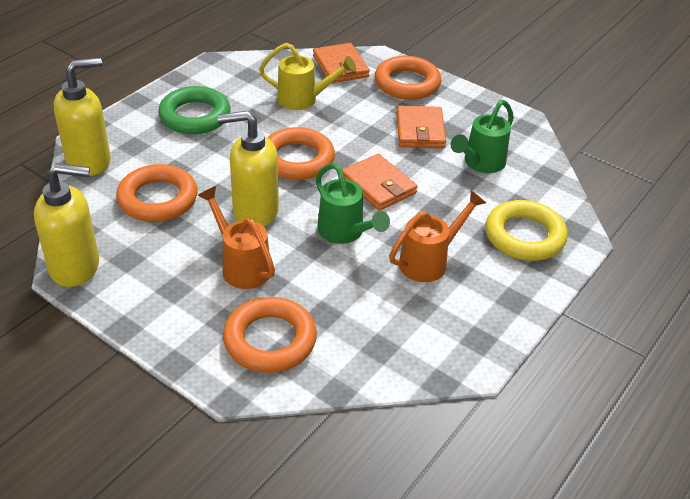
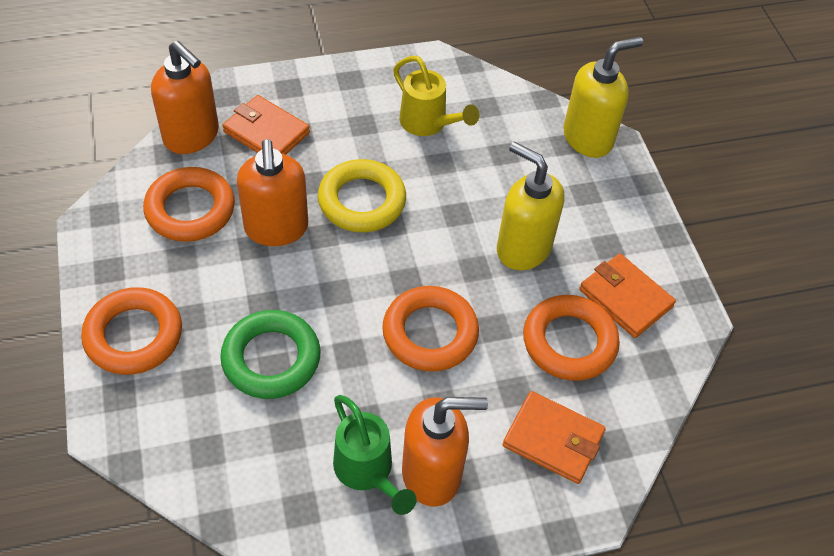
green watering can: 2 -> 1
orange soap dispenser: 0 -> 3
orange watering can: 2 -> 0
yellow soap dispenser: 3 -> 2

